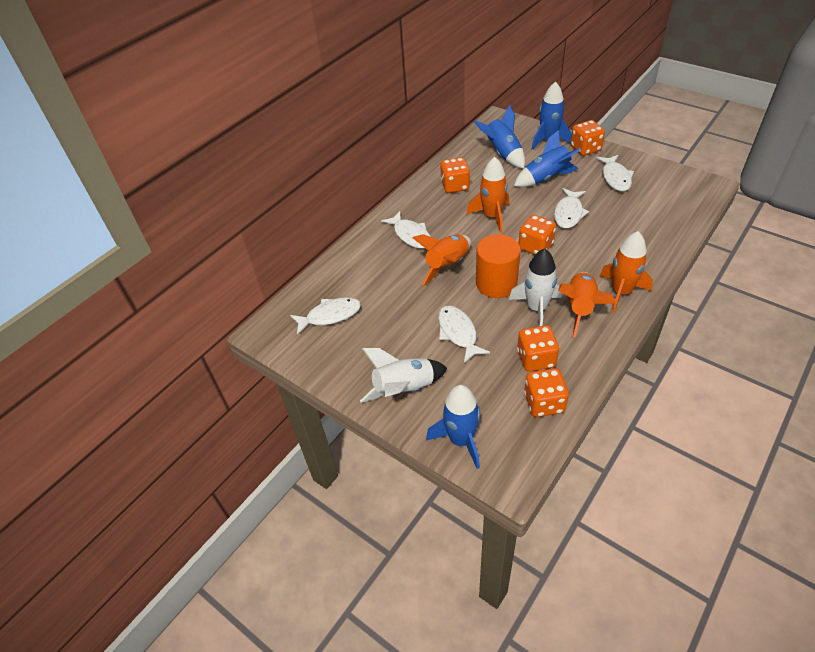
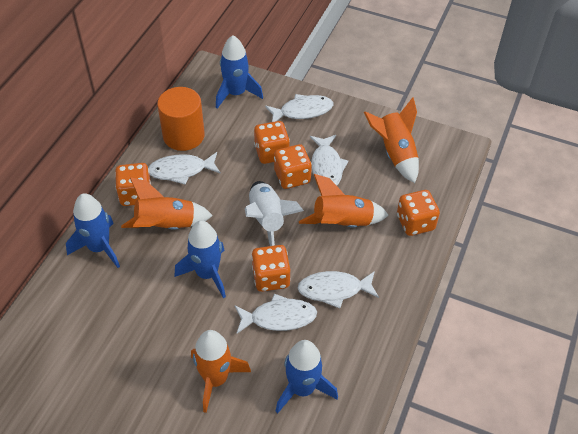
white rocket: 2 -> 1

